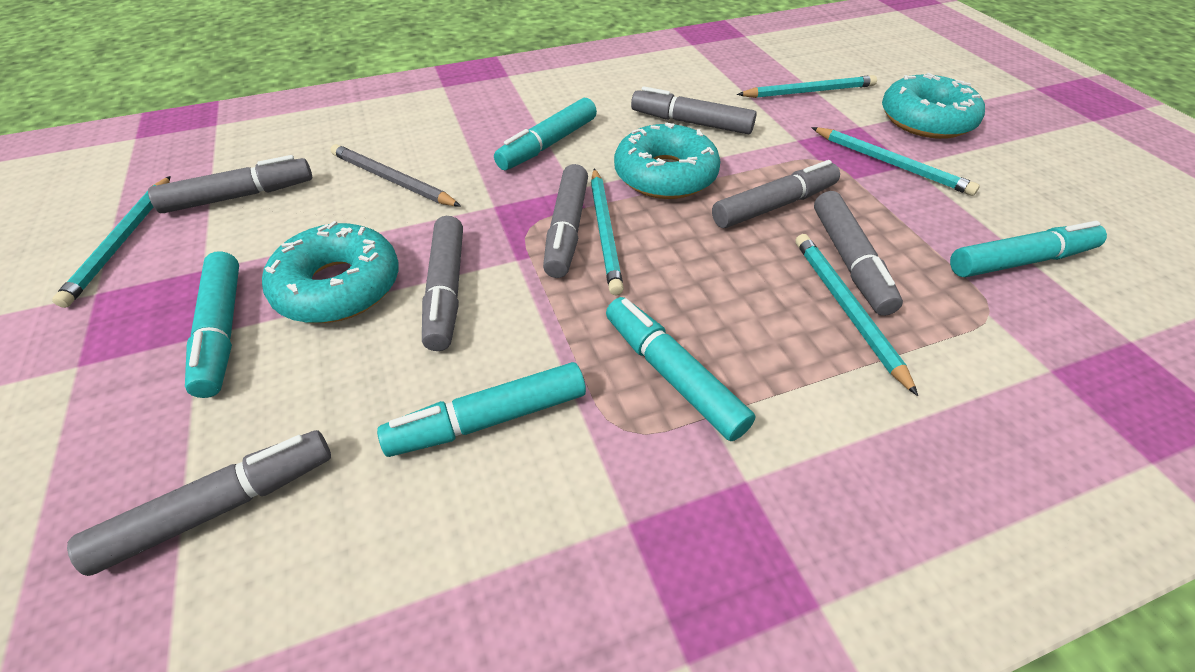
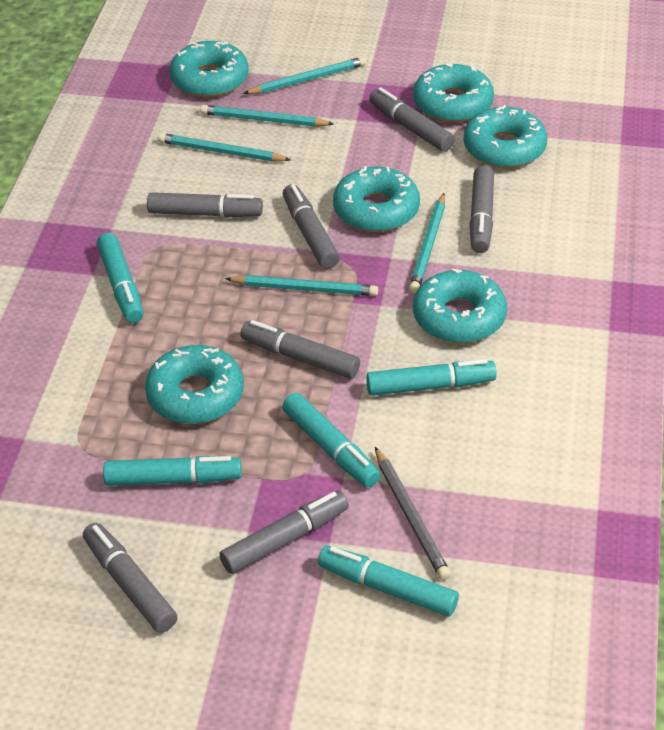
turquoise donut: 3 -> 6

